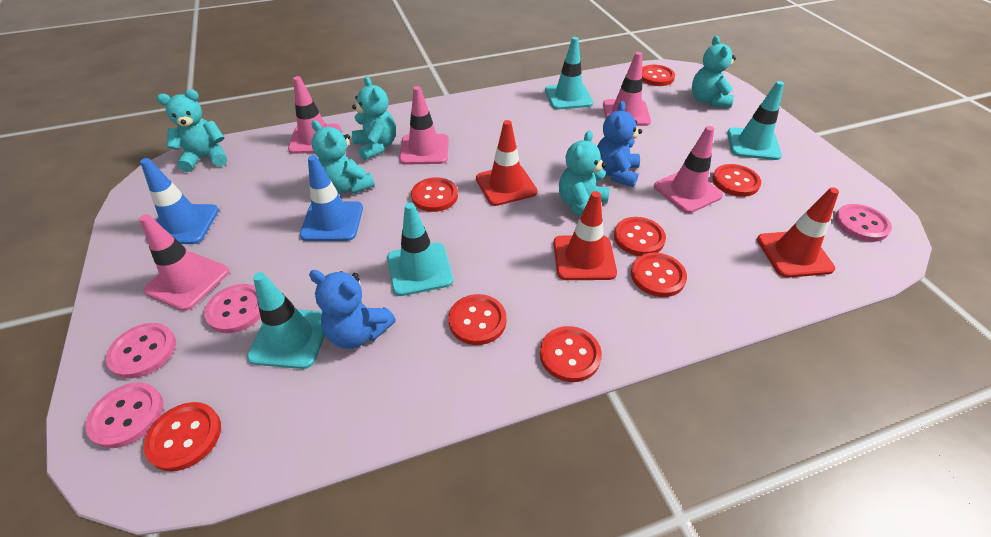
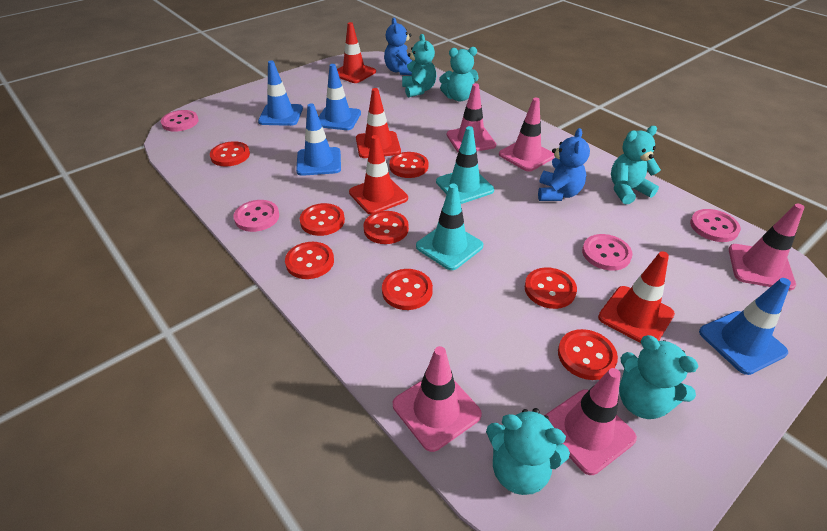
blue traffic cone: 2 -> 4
red traffic cone: 3 -> 4
turquoise traffic cone: 4 -> 2

